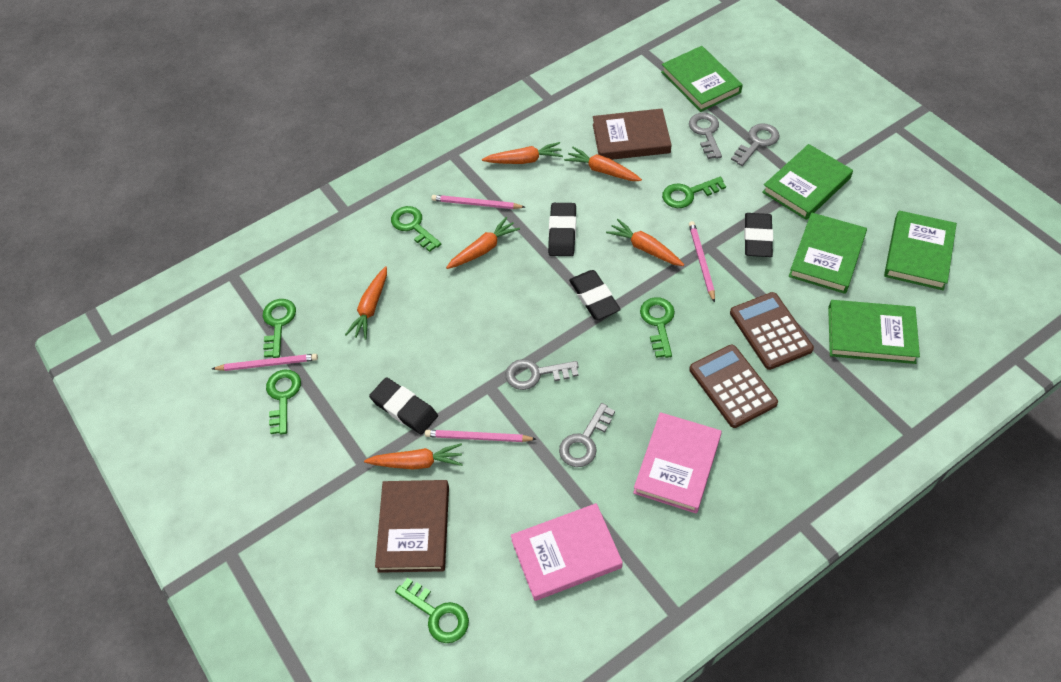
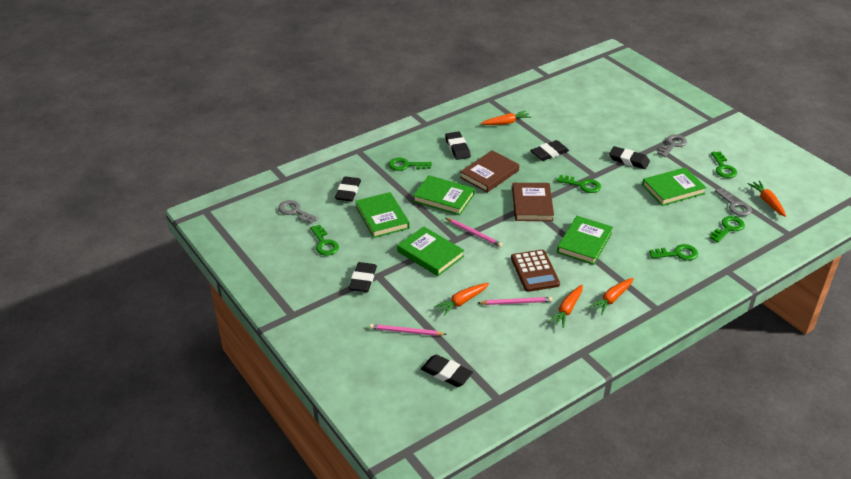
black eraser: 4 -> 6
brown calculator: 2 -> 1
grey key: 4 -> 3
orange carrot: 6 -> 5
pink book: 2 -> 0
pink pencil: 4 -> 3

